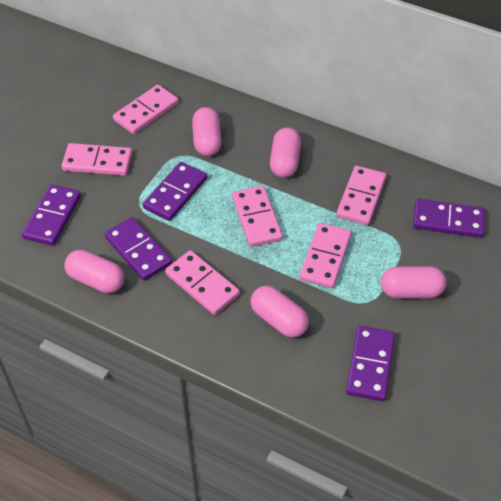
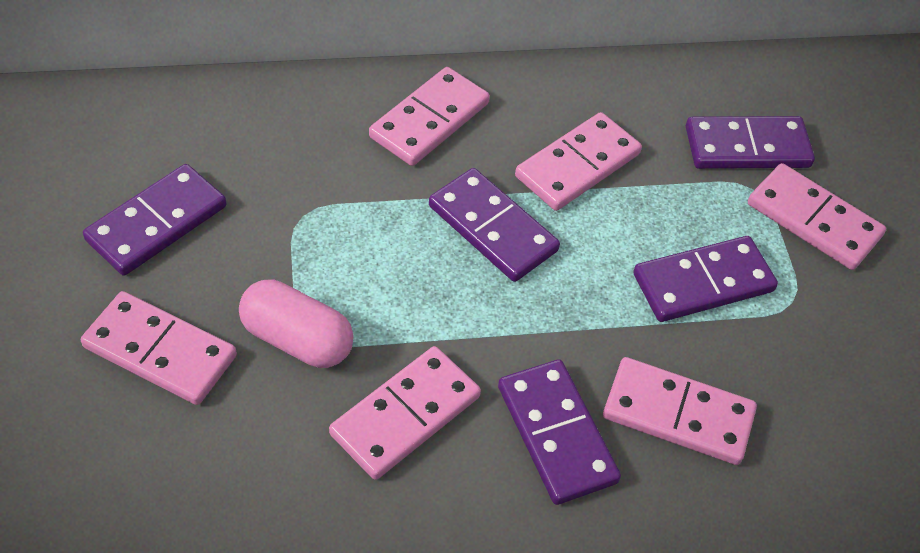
pink capsule: 5 -> 1

